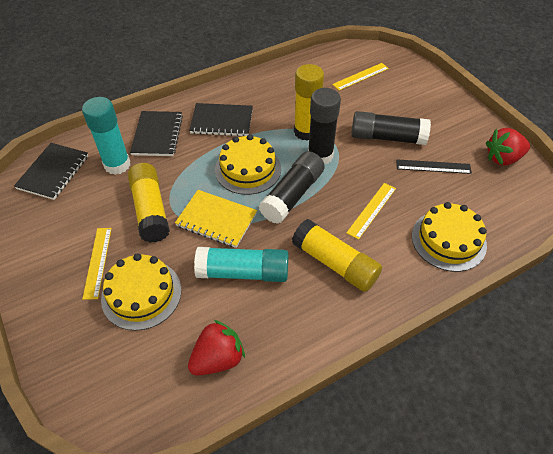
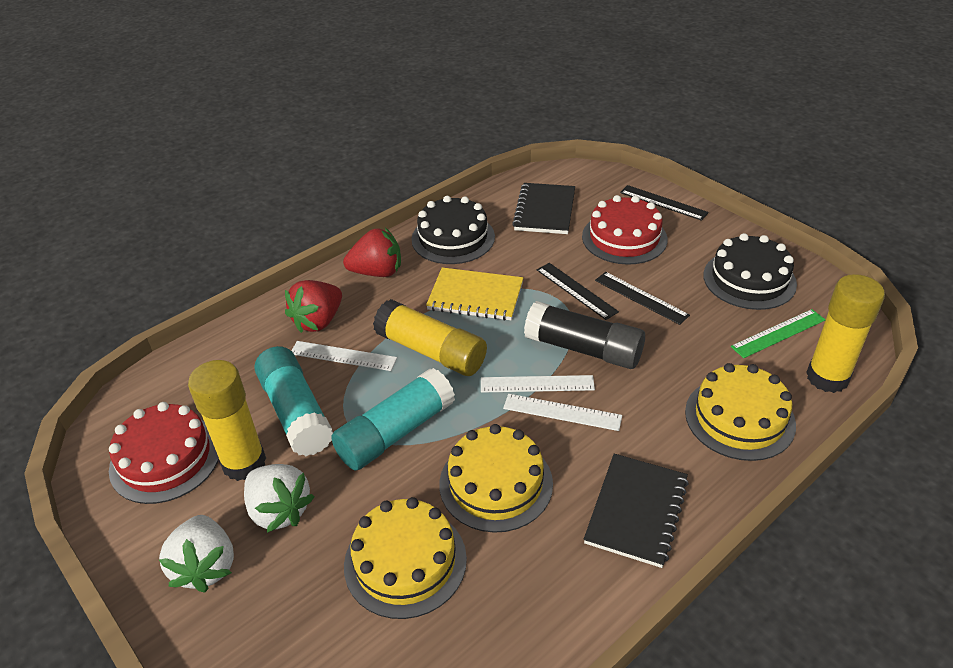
black cake: 0 -> 2
black glue stick: 3 -> 1
black notebook: 3 -> 2
black ruler: 1 -> 3
green ruler: 0 -> 1
red cake: 0 -> 2
white ruler: 0 -> 3
white strawberry: 0 -> 2
yellow ruler: 3 -> 0

